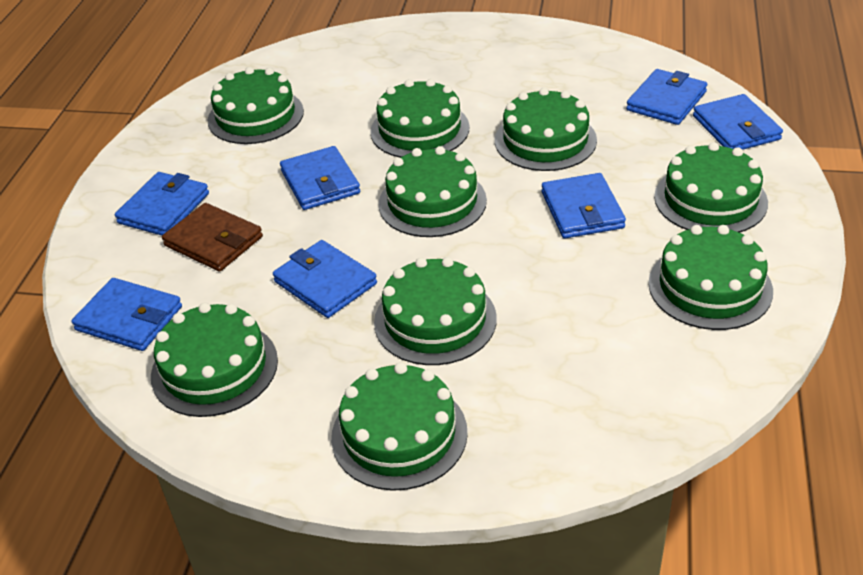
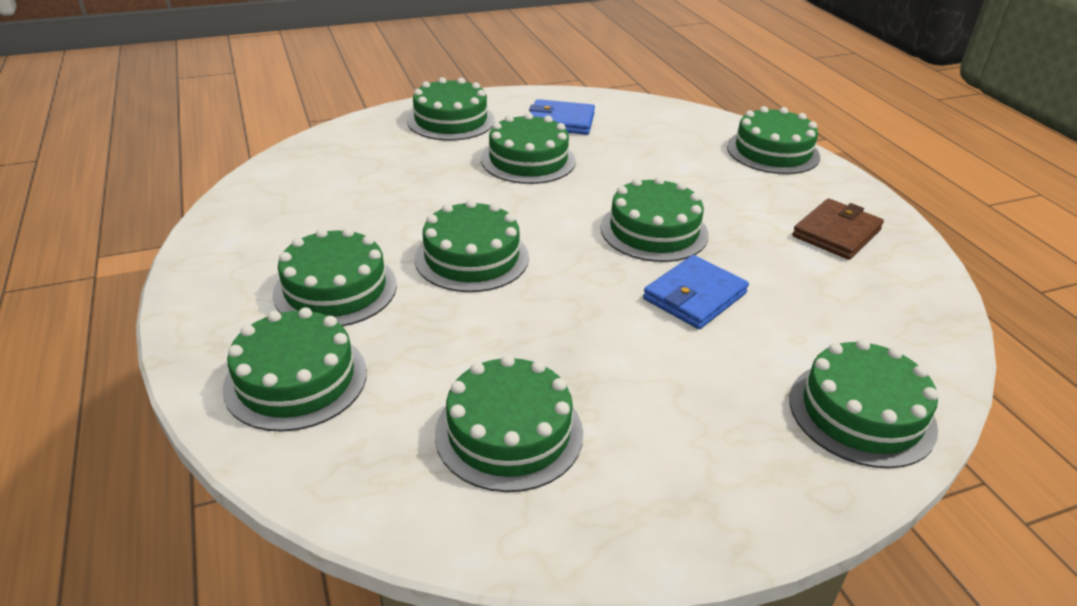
blue wallet: 7 -> 2

